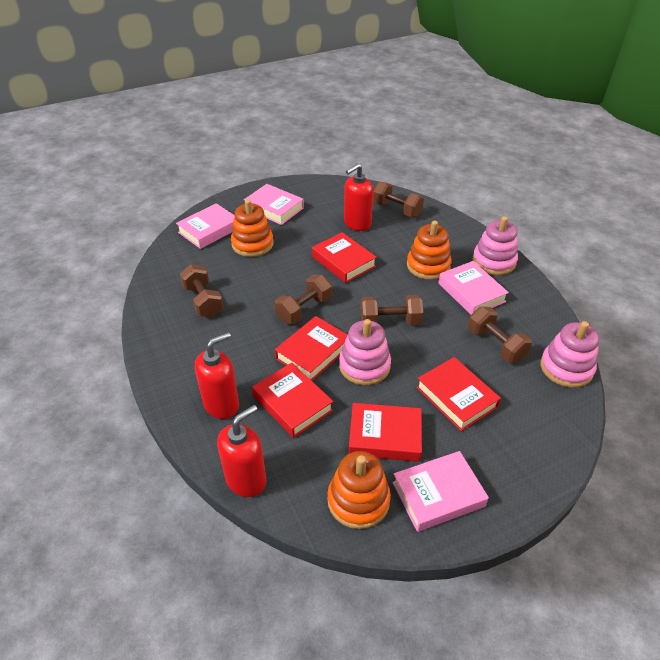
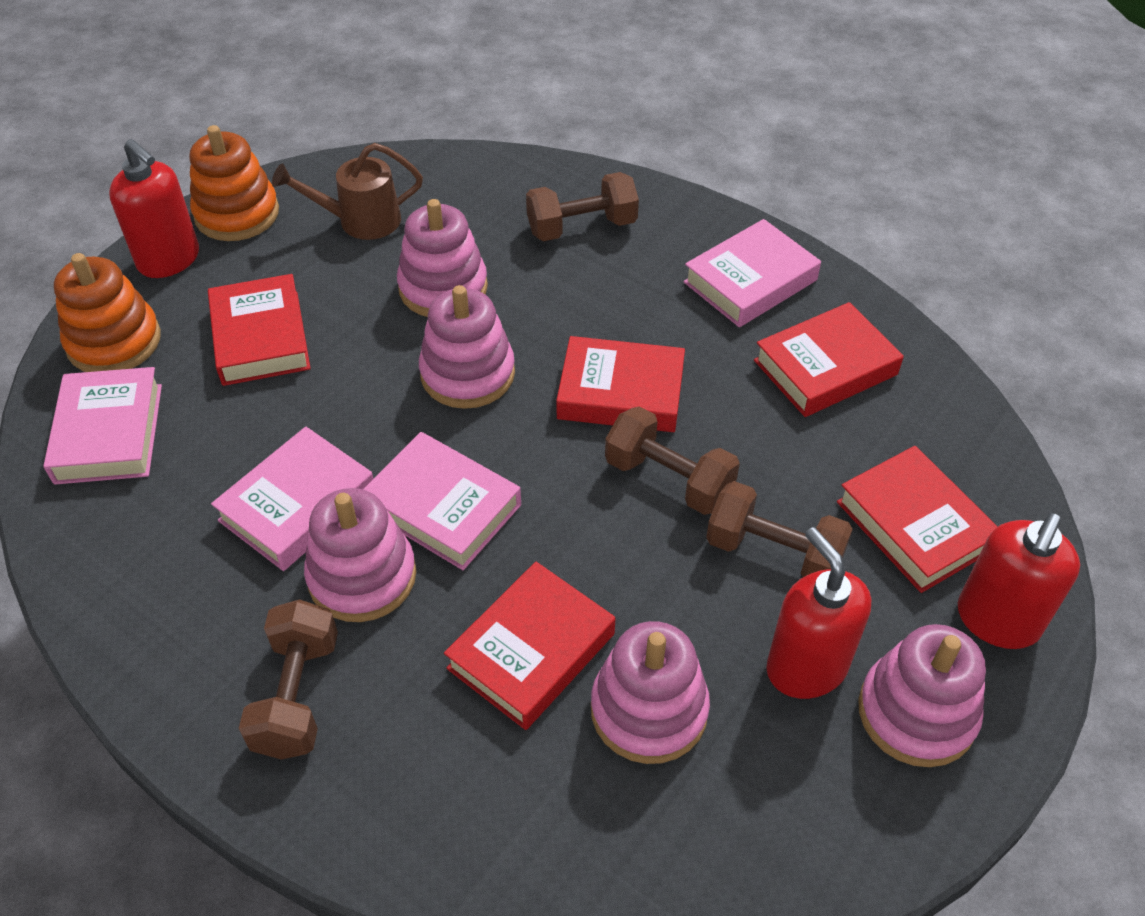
brown dumbbell: 5 -> 4
brown watering can: 0 -> 1
orange stacking toy: 3 -> 2
pink stacking toy: 3 -> 5

